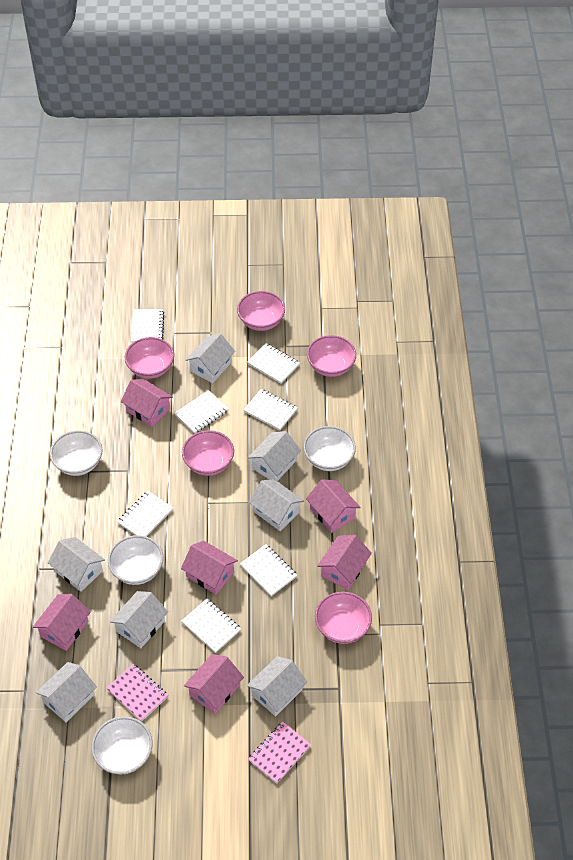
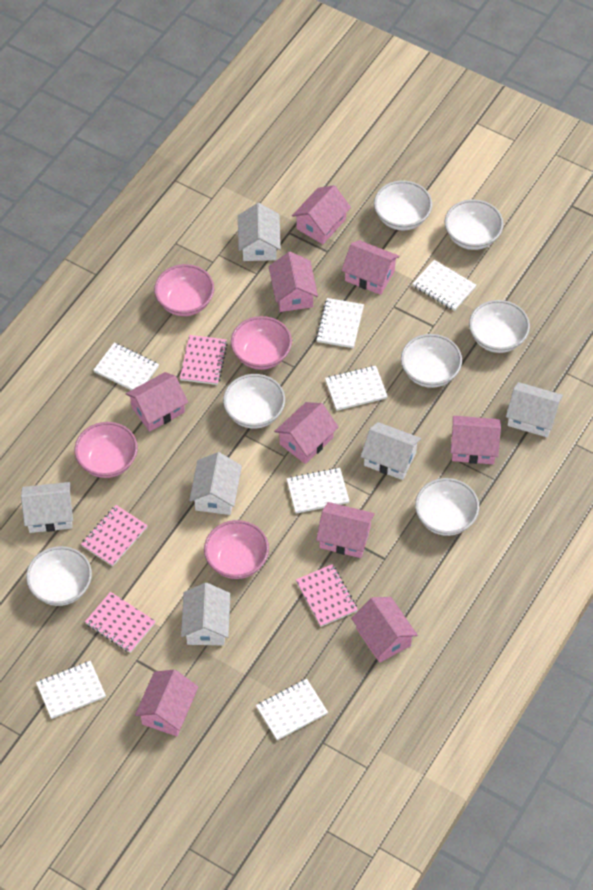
pink bowl: 5 -> 4
pink house: 6 -> 9
pink notebook: 2 -> 4
white bowl: 4 -> 7
white house: 7 -> 6

